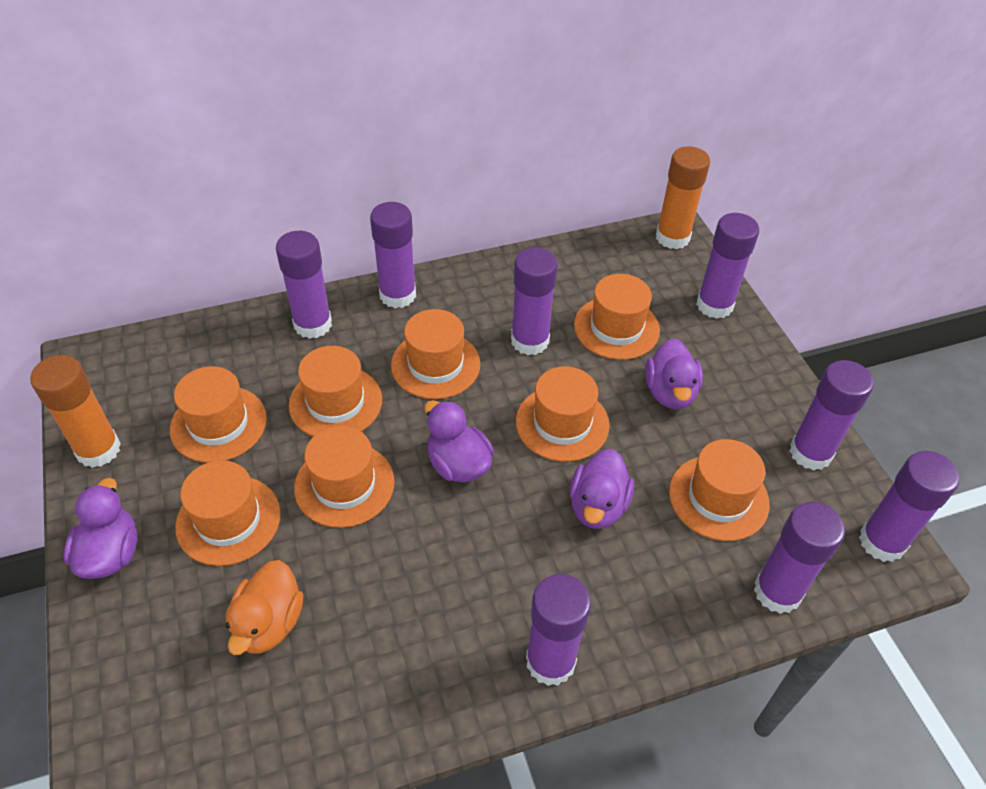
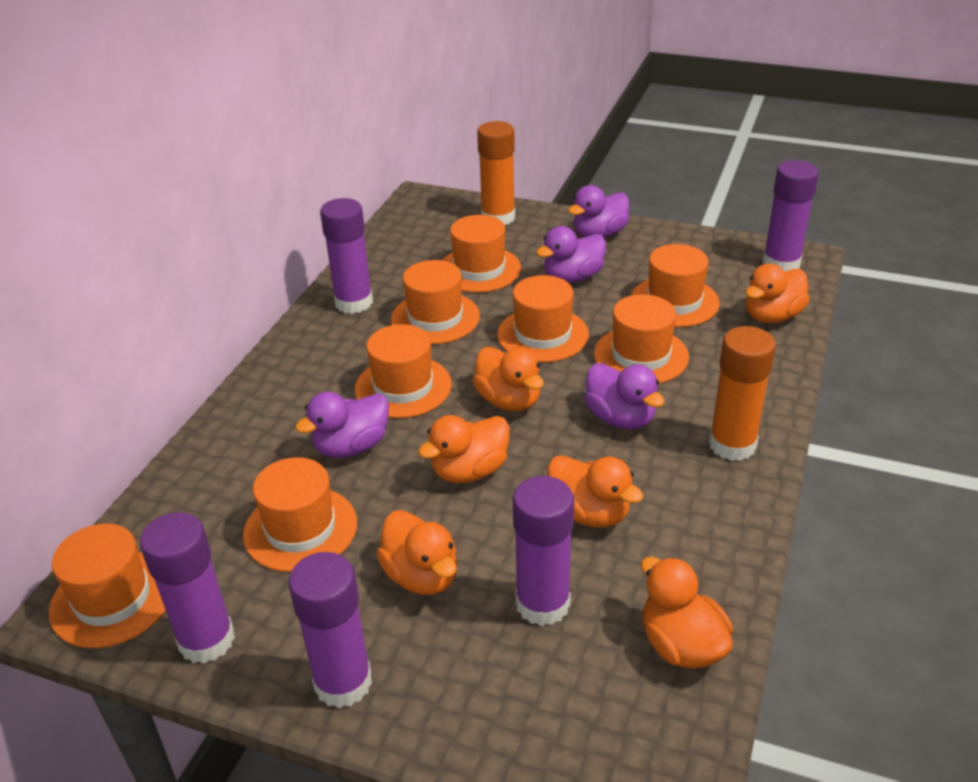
orange duck: 1 -> 6
purple glue stick: 8 -> 5

